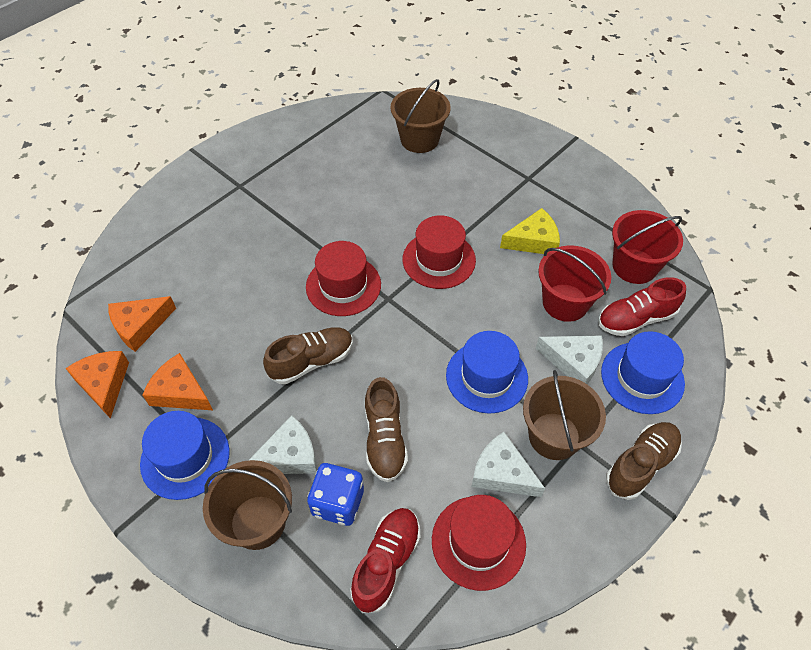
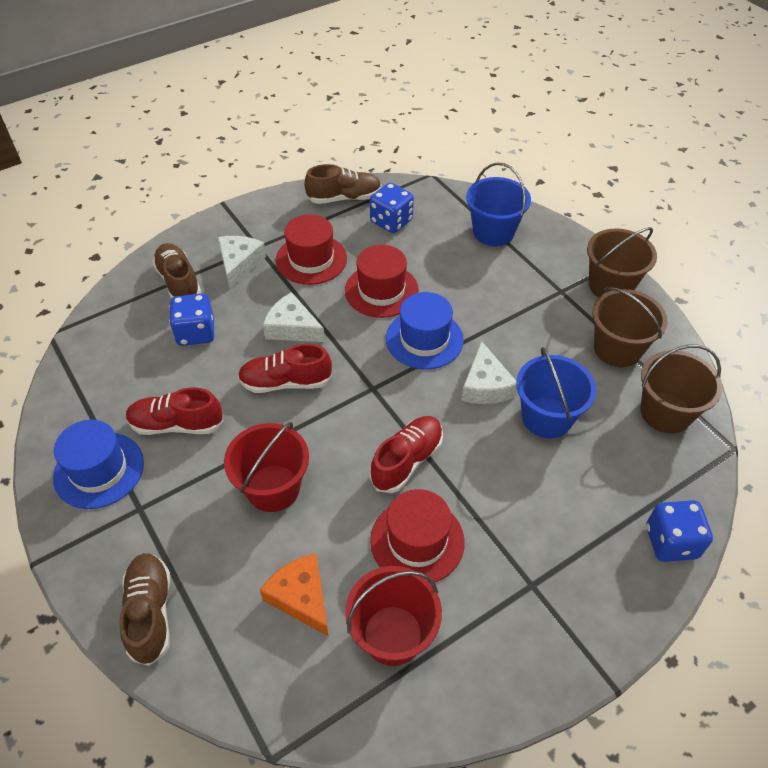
blue bucket: 0 -> 2
blue dice: 1 -> 3
blue hat: 3 -> 2
orange cheese: 3 -> 1
red shoe: 2 -> 3
yellow cheese: 1 -> 0

